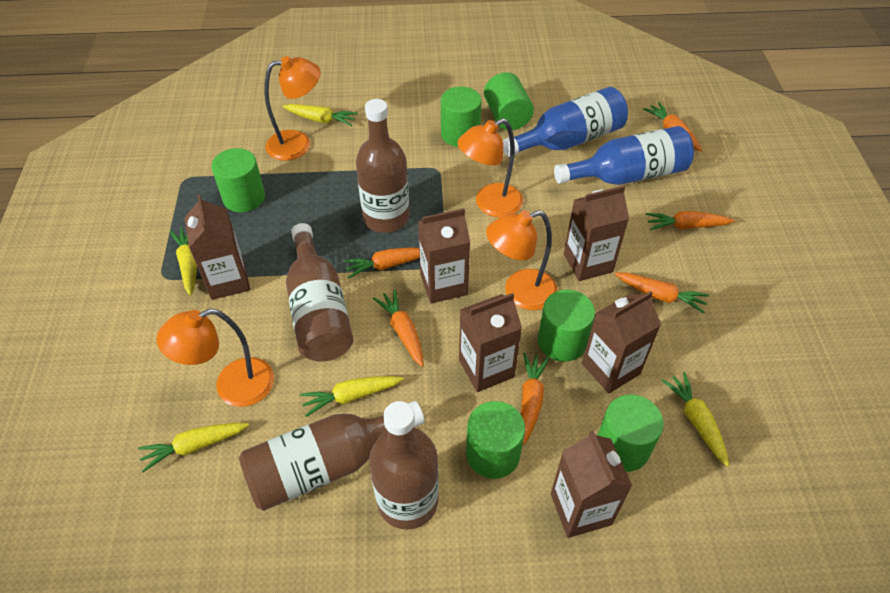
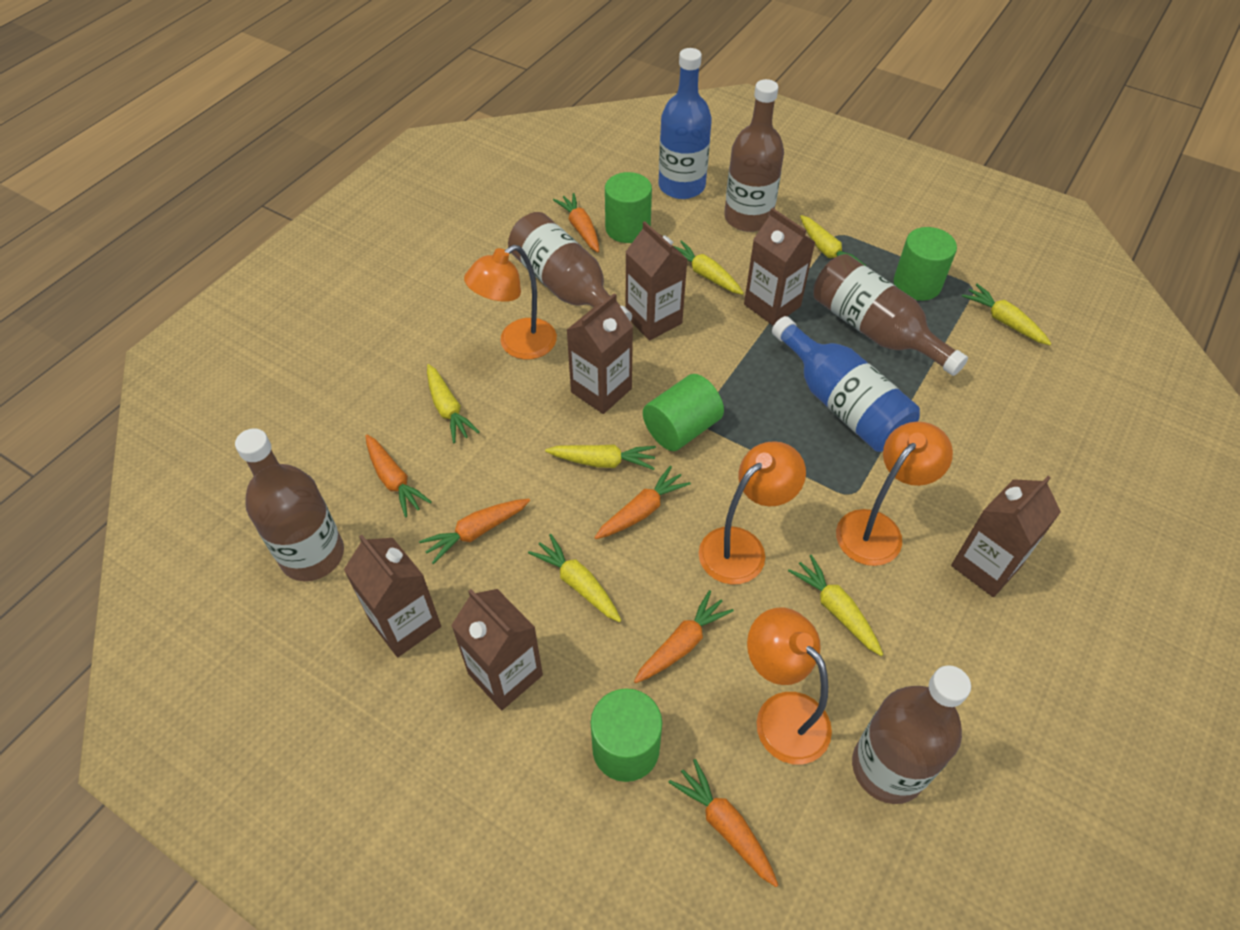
brown bottle: 4 -> 5
green cylinder: 6 -> 4
yellow carrot: 5 -> 7

